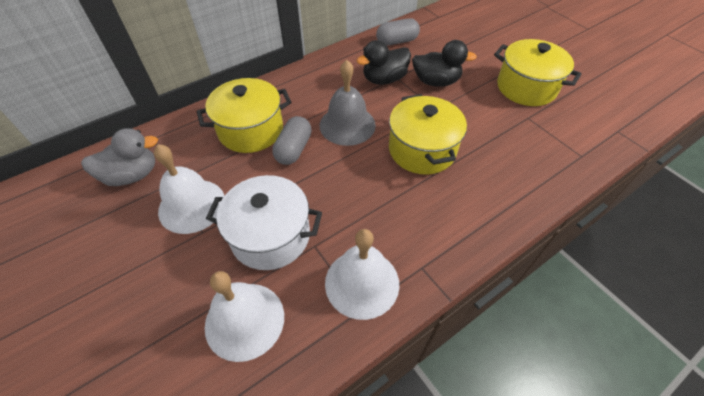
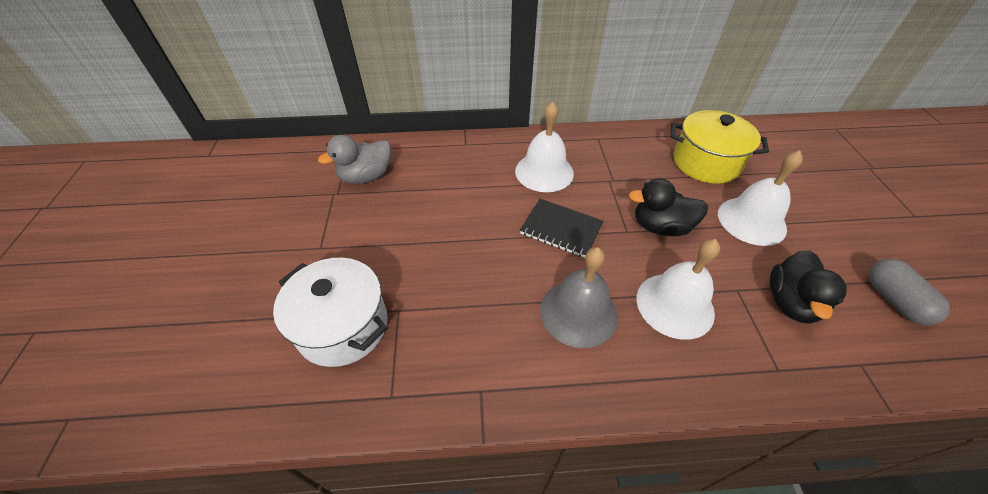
black notebook: 0 -> 1
grey capsule: 2 -> 1
yellow pot: 3 -> 1

